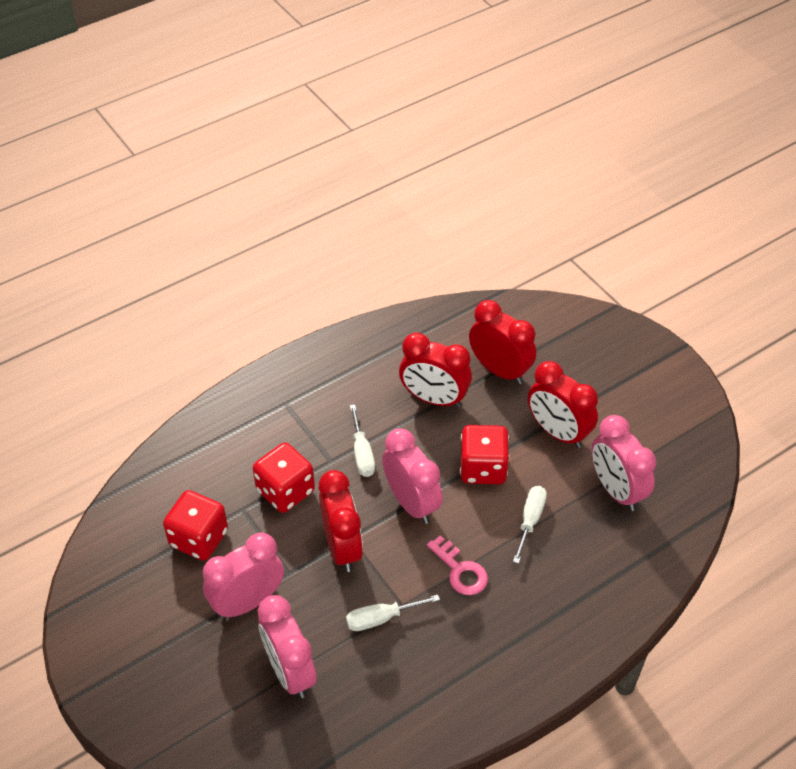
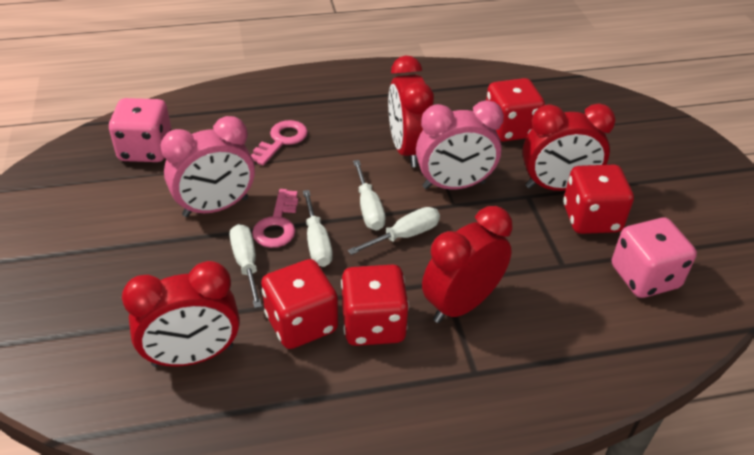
pink clock: 4 -> 2
pink dice: 0 -> 2
pink key: 1 -> 2
red dice: 3 -> 4
white screwdriver: 3 -> 4

